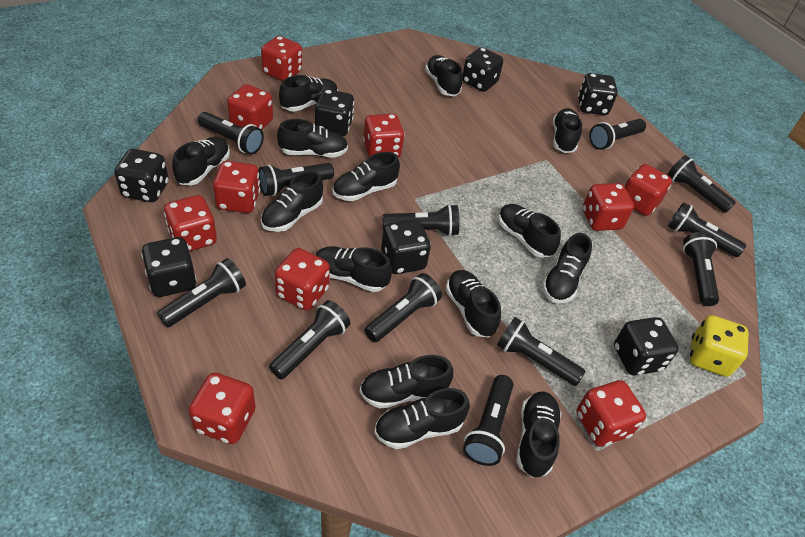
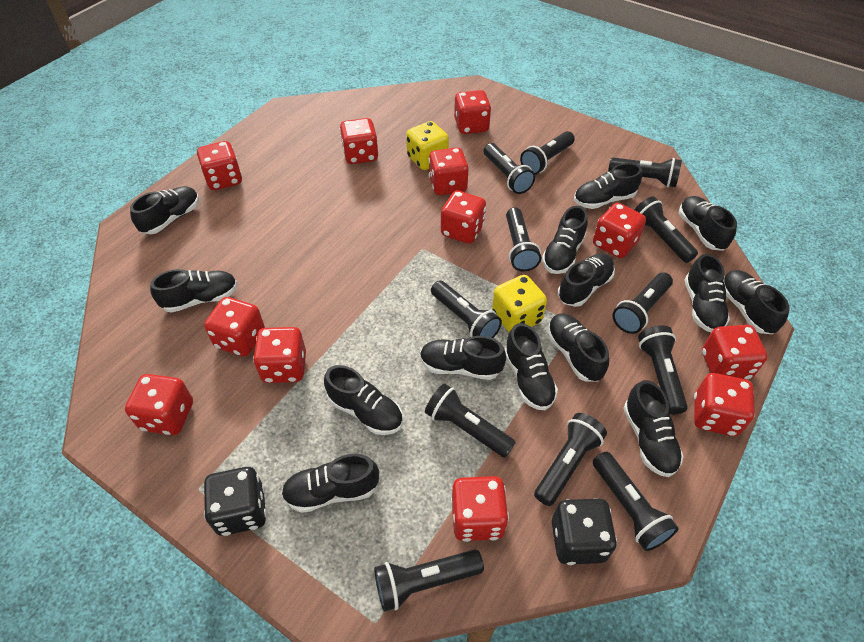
black dice: 7 -> 2
red dice: 10 -> 12
yellow dice: 1 -> 2

